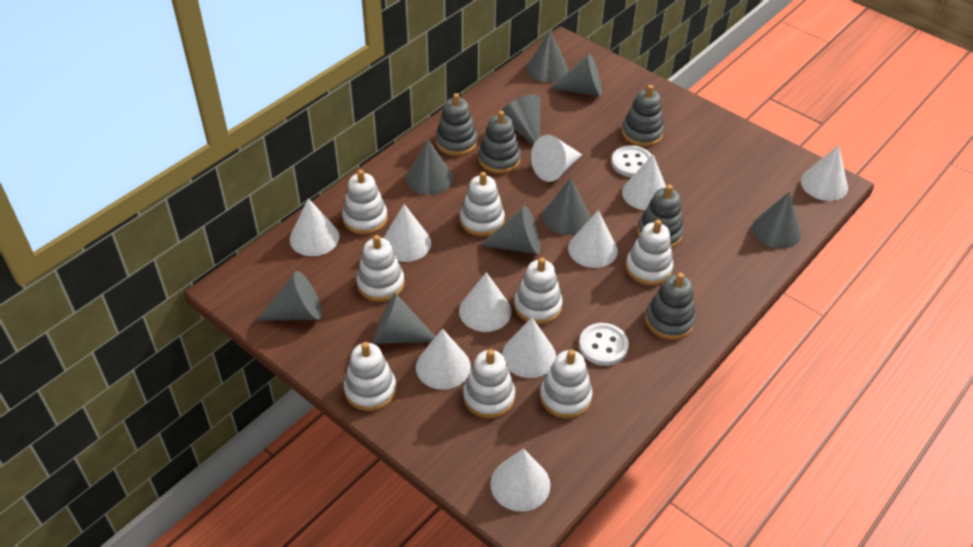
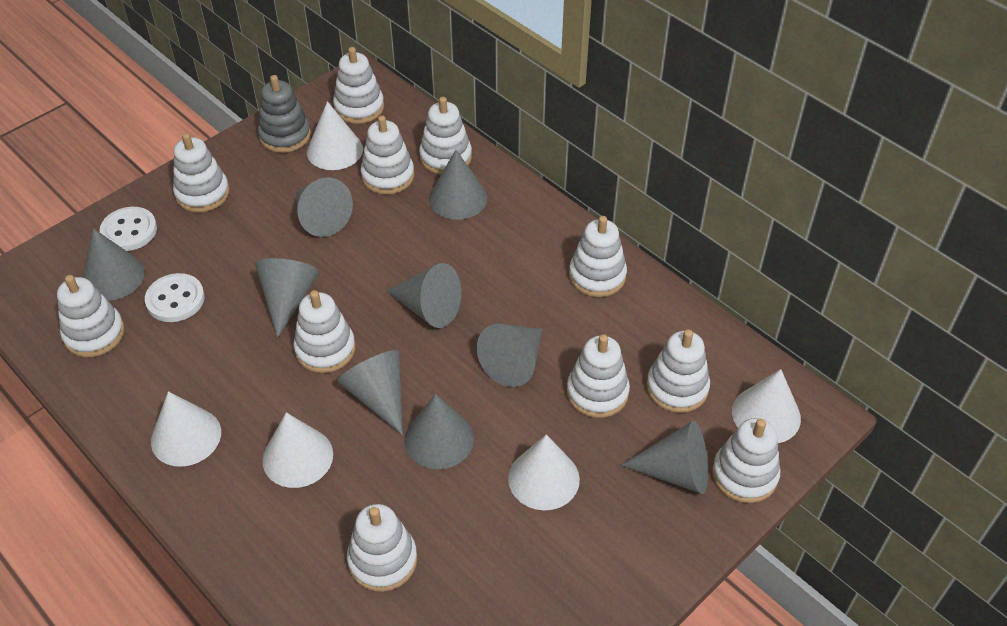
grey stacking toy: 5 -> 1
white cone: 10 -> 5
white stacking toy: 8 -> 11

